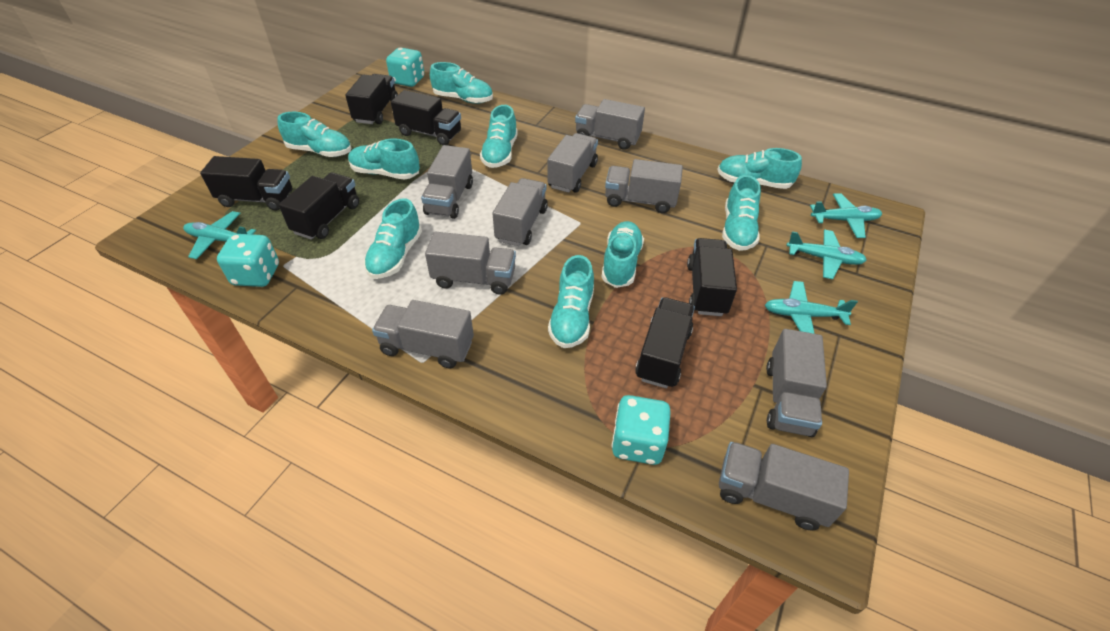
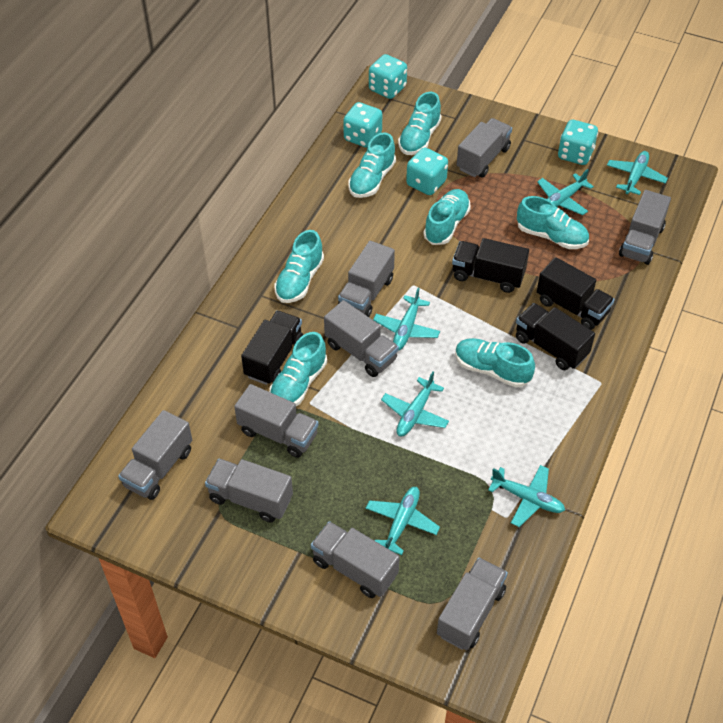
black truck: 6 -> 4
turquoise dice: 3 -> 4
turquoise plane: 4 -> 6
turquoise shoe: 9 -> 7

